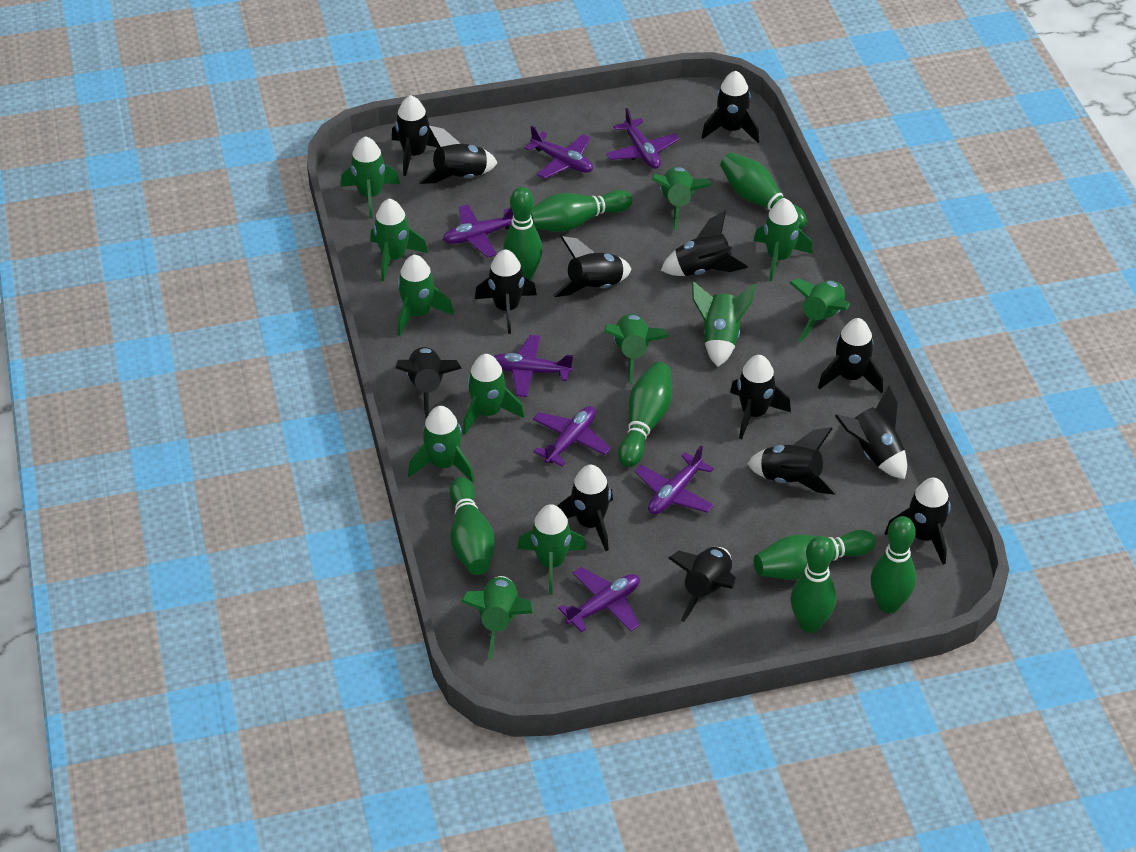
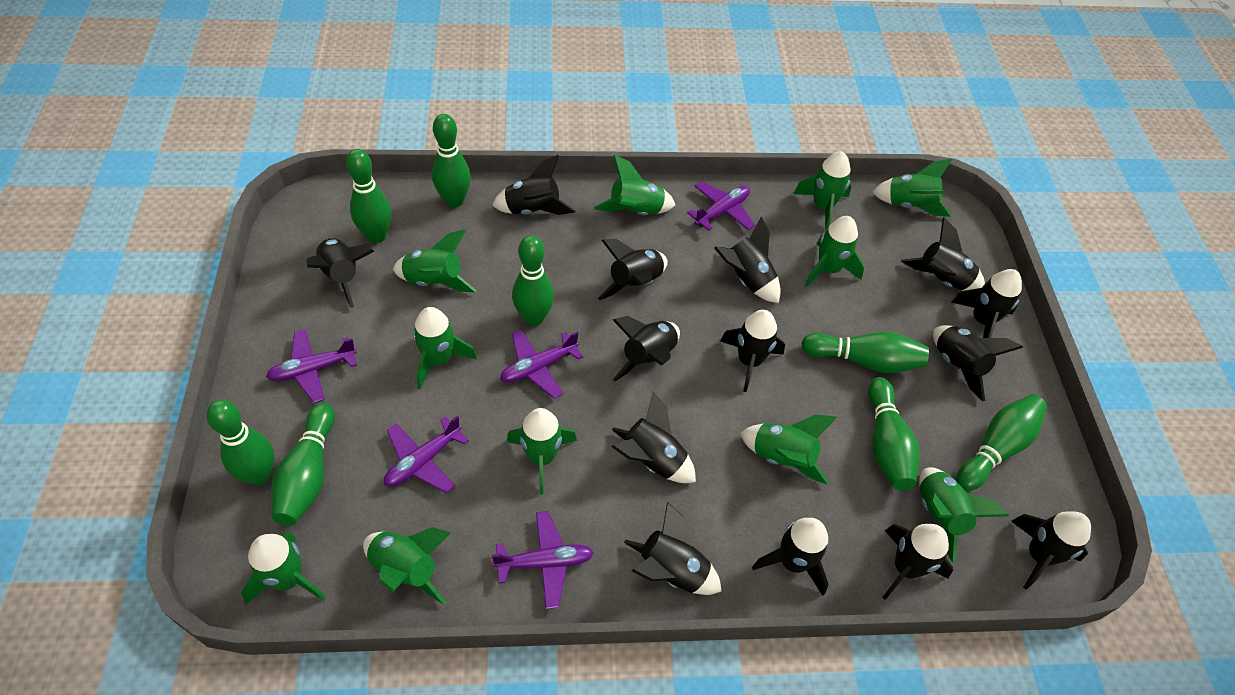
green rocket: 12 -> 11
purple plane: 7 -> 5

